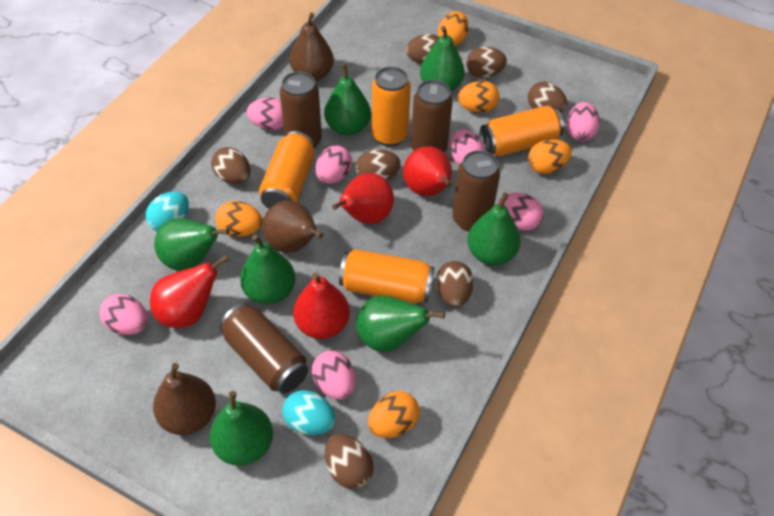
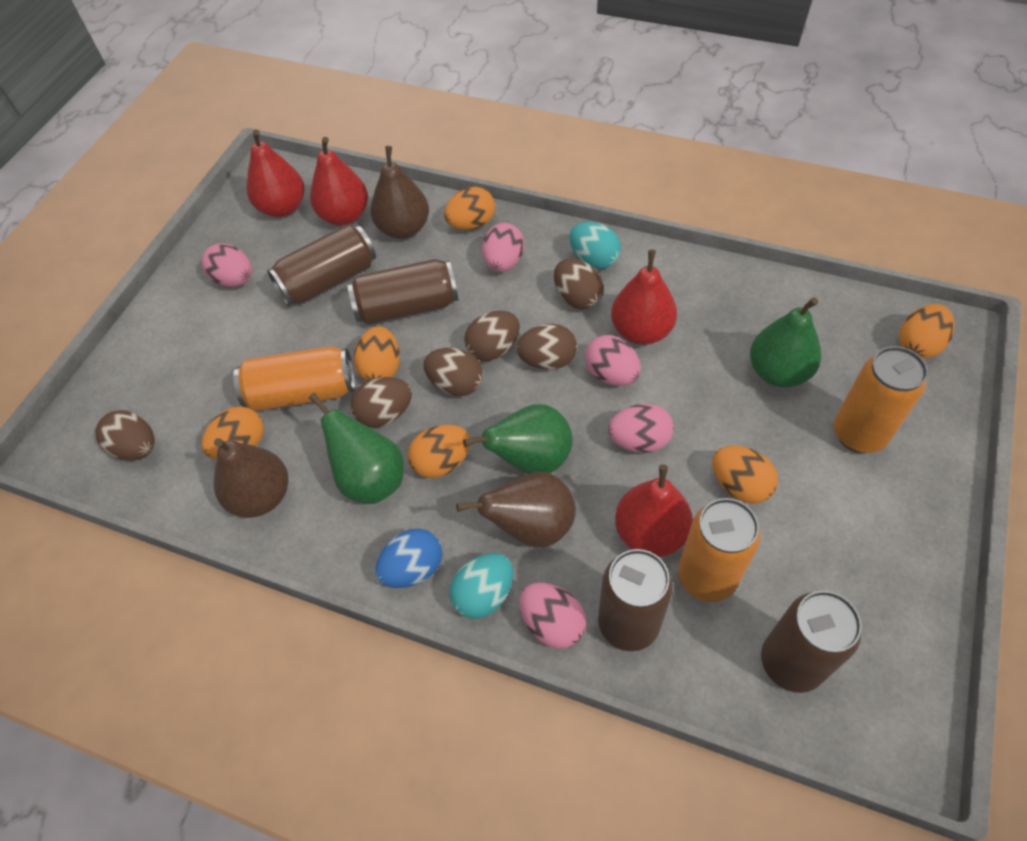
blue egg: 0 -> 1
brown egg: 7 -> 6
green pear: 7 -> 3
orange can: 4 -> 3
orange egg: 5 -> 6
pink egg: 7 -> 5

